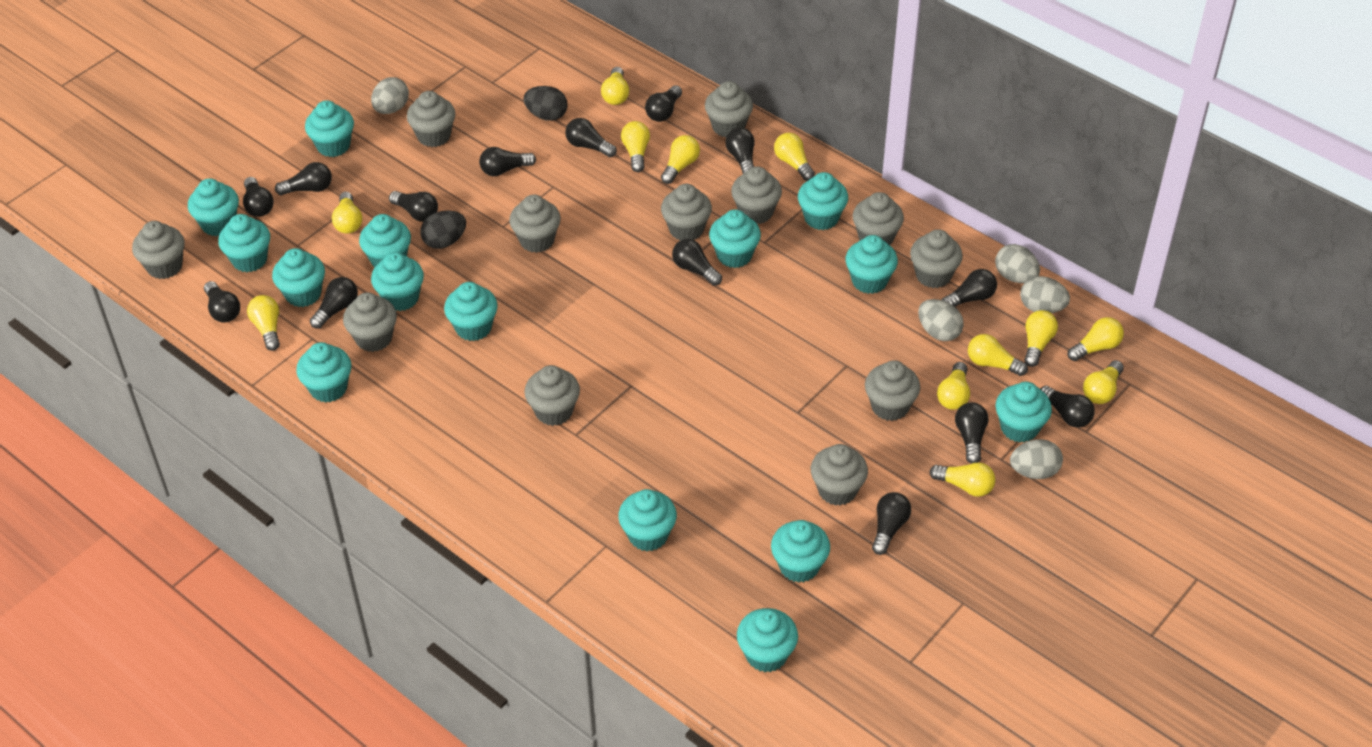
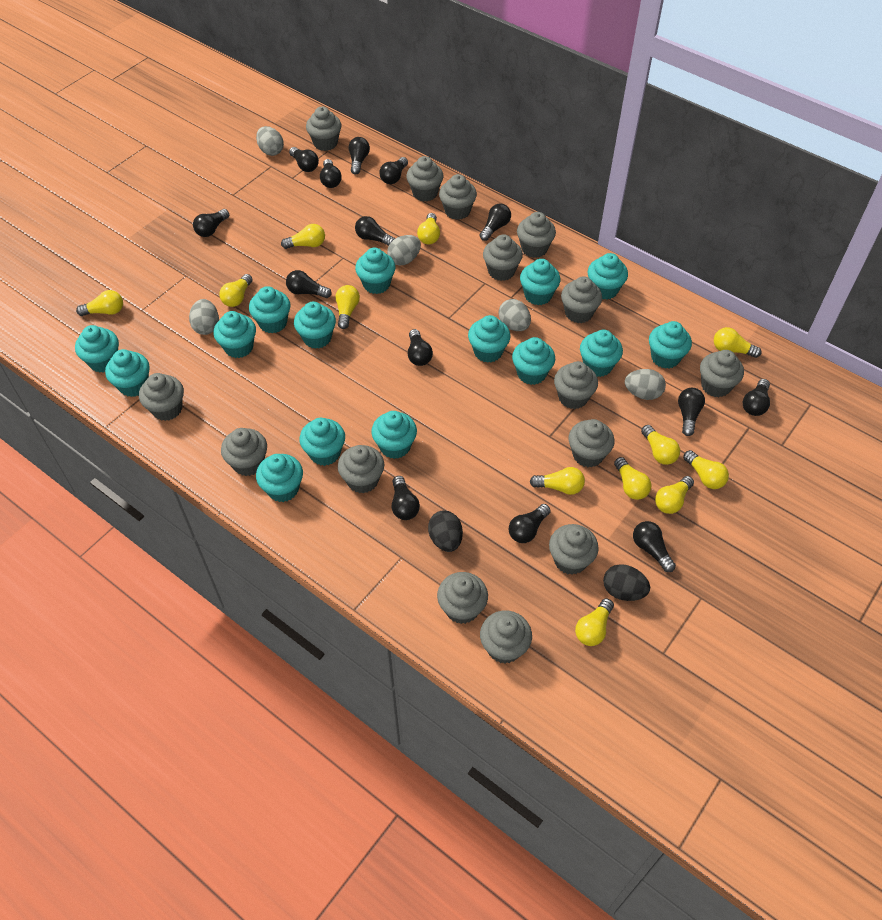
grey cupcake: 12 -> 15

